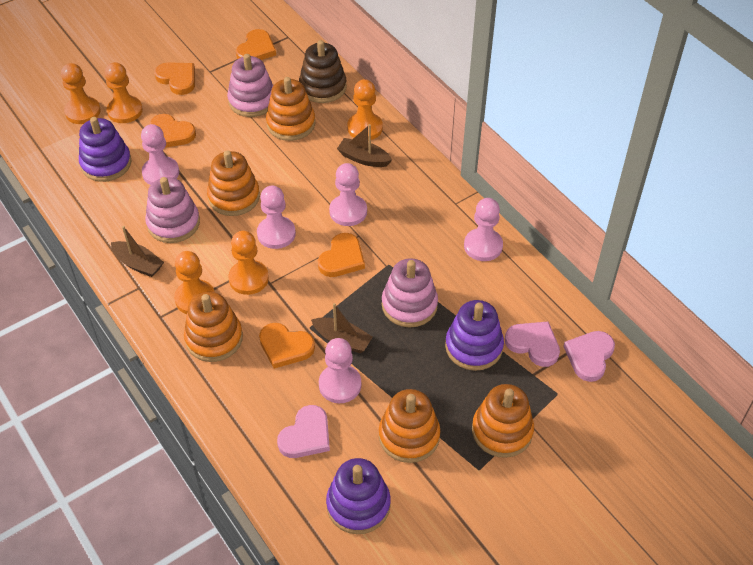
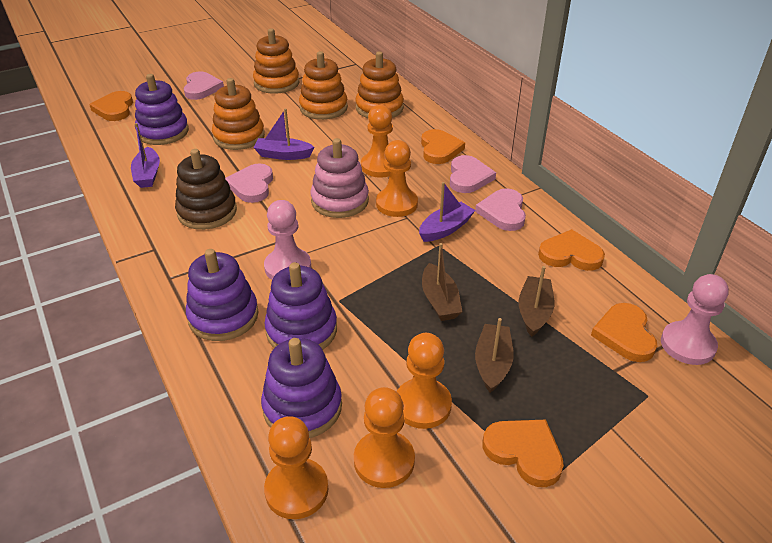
orange stacking toy: 5 -> 4
pink heart: 3 -> 4
pink pawn: 5 -> 2
pink stacking toy: 3 -> 1
purple boat: 0 -> 3
purple stacking toy: 3 -> 4

